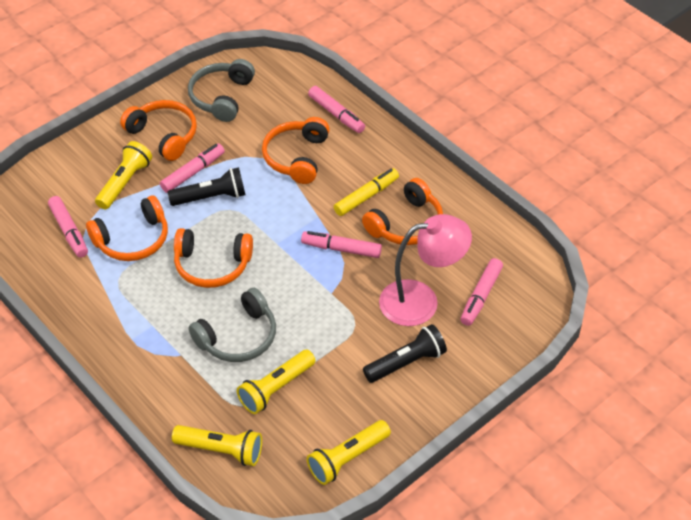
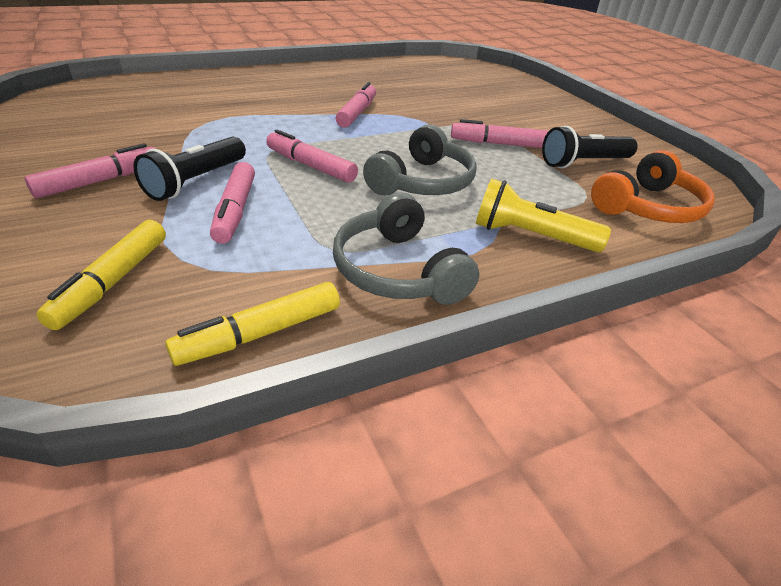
orange headphones: 5 -> 1
pink lamp: 1 -> 0
yellow flashlight: 4 -> 1
yellow marker: 1 -> 2

